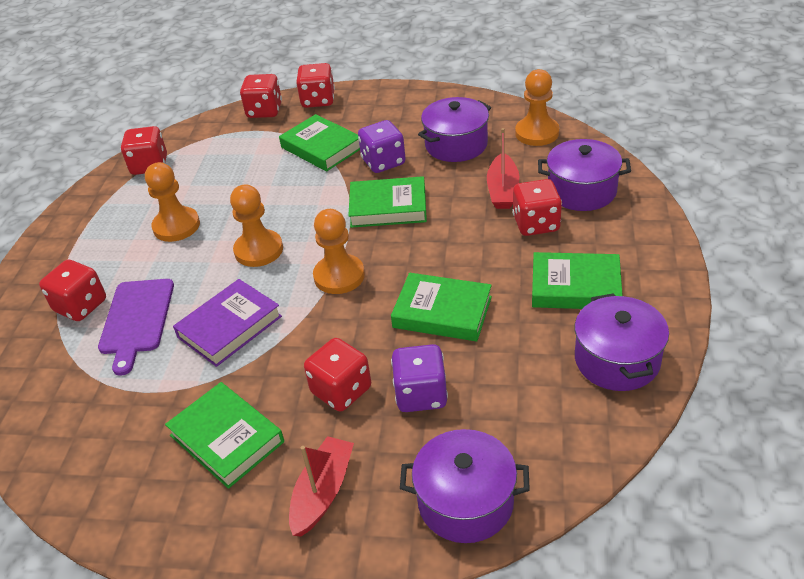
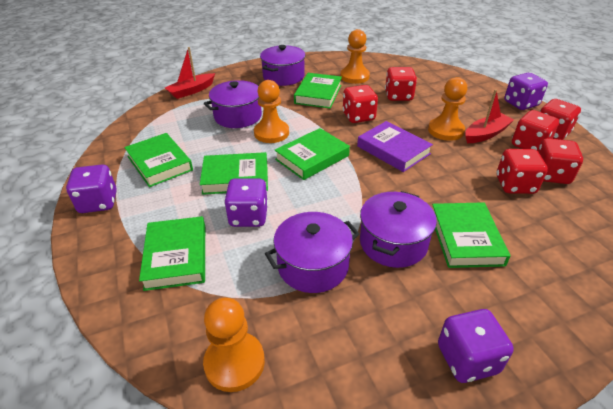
green book: 5 -> 6
purple cutting board: 1 -> 0
purple dice: 2 -> 4

